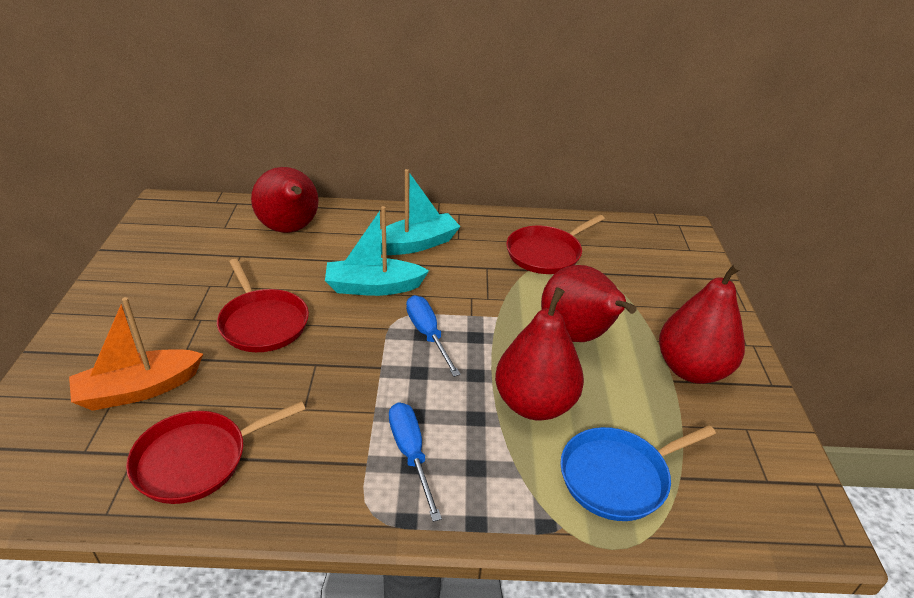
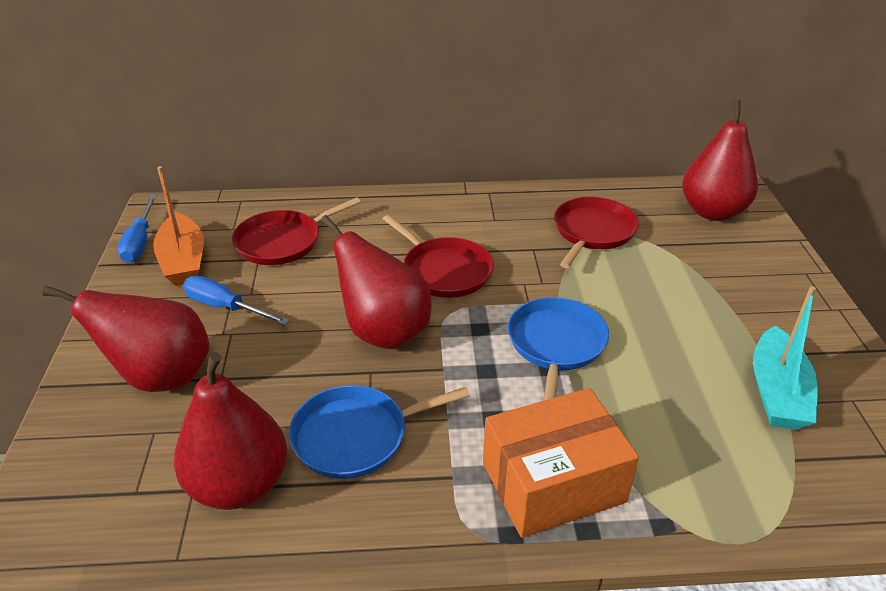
blue pan: 1 -> 2
orange box: 0 -> 1
turquoise boat: 2 -> 1

